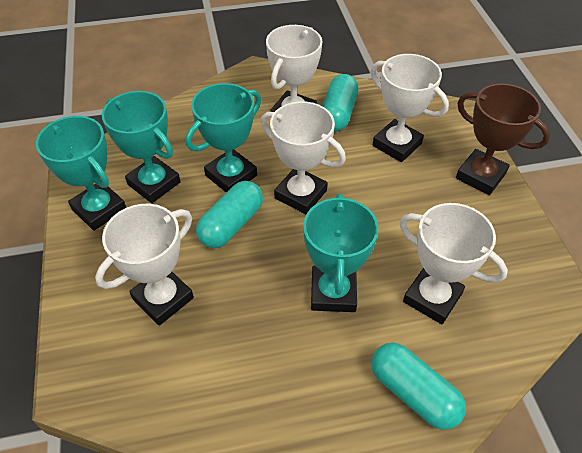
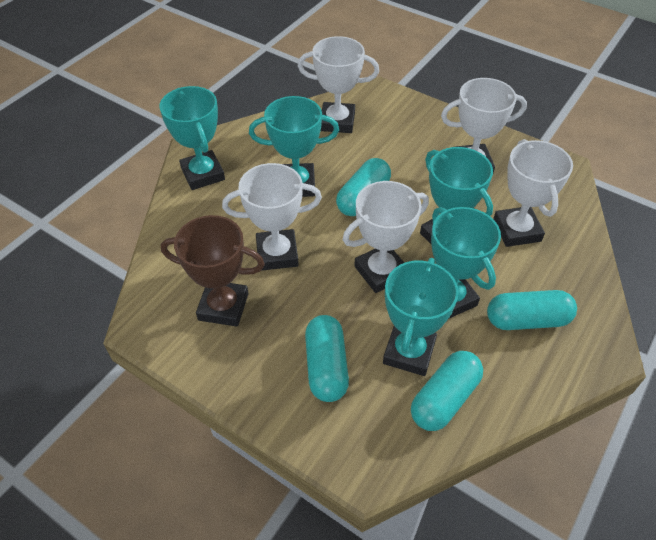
turquoise capsule: 3 -> 4
turquoise trophy: 4 -> 5

